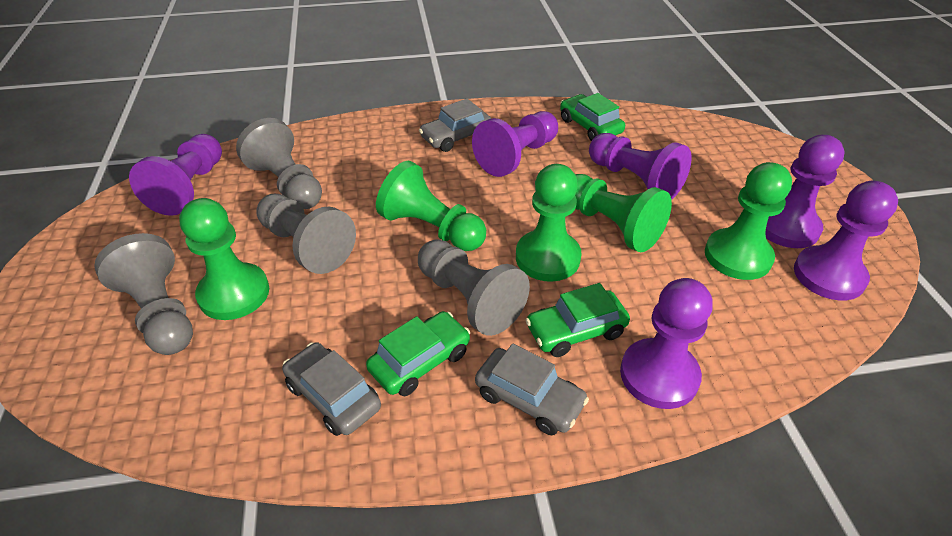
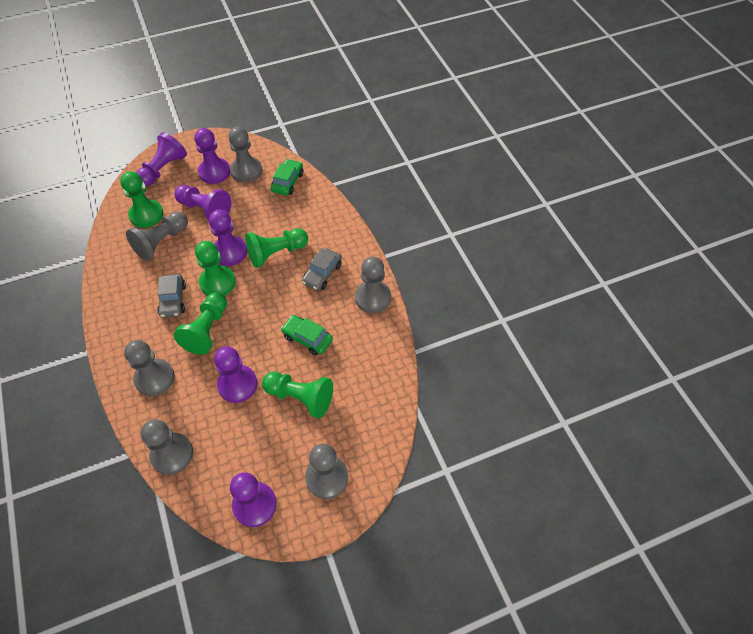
green car: 3 -> 2
grey car: 3 -> 2
grey pawn: 4 -> 6

